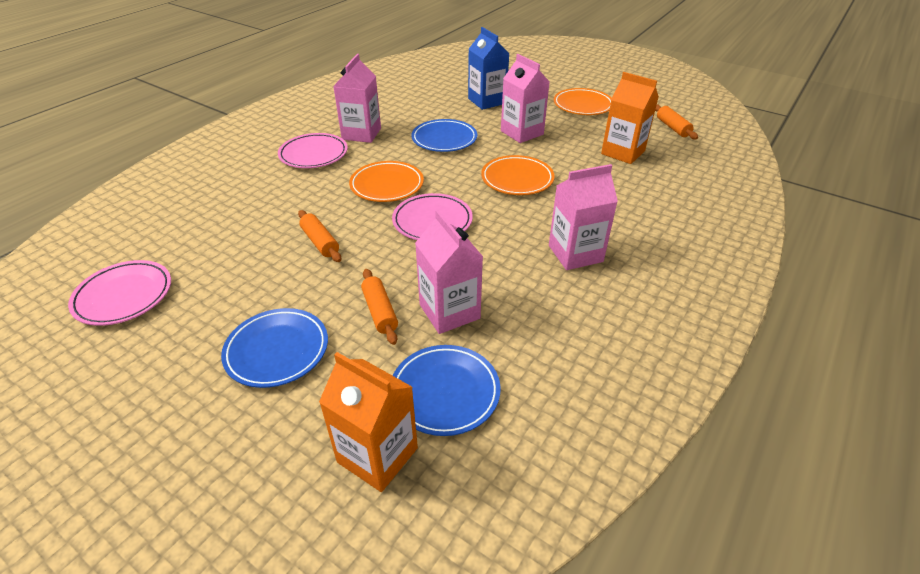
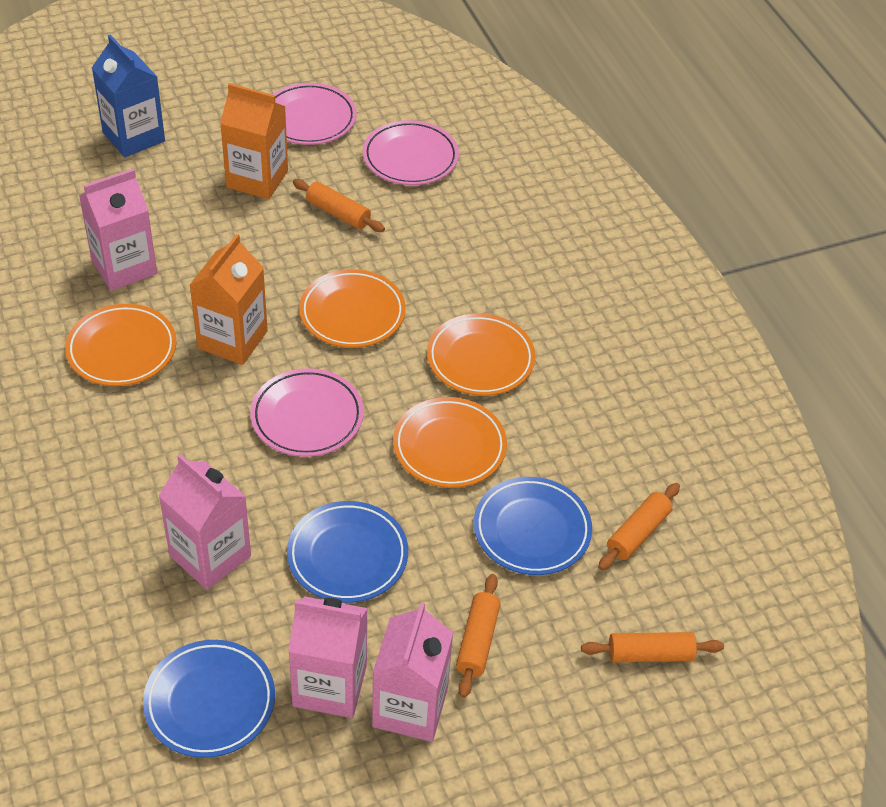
orange plate: 3 -> 4
orange rolling pin: 3 -> 4

